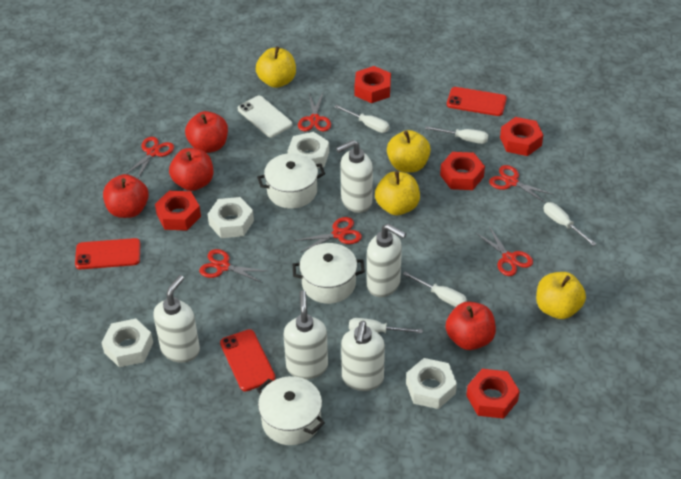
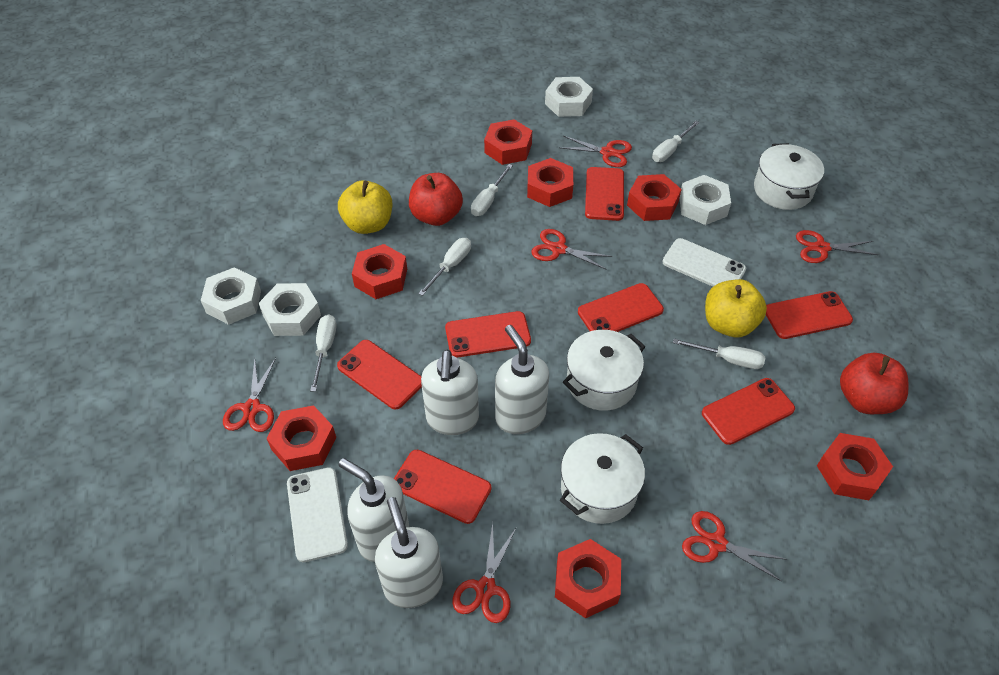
red apple: 4 -> 2
red nut: 5 -> 7
red phone: 3 -> 7
white phone: 1 -> 2
white soap dispenser: 5 -> 4
yellow apple: 4 -> 2

